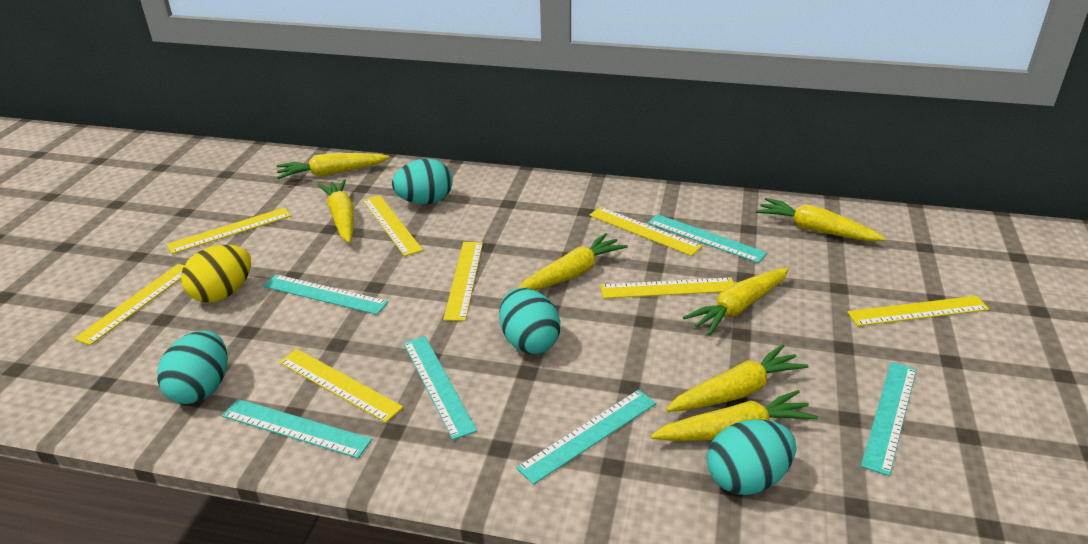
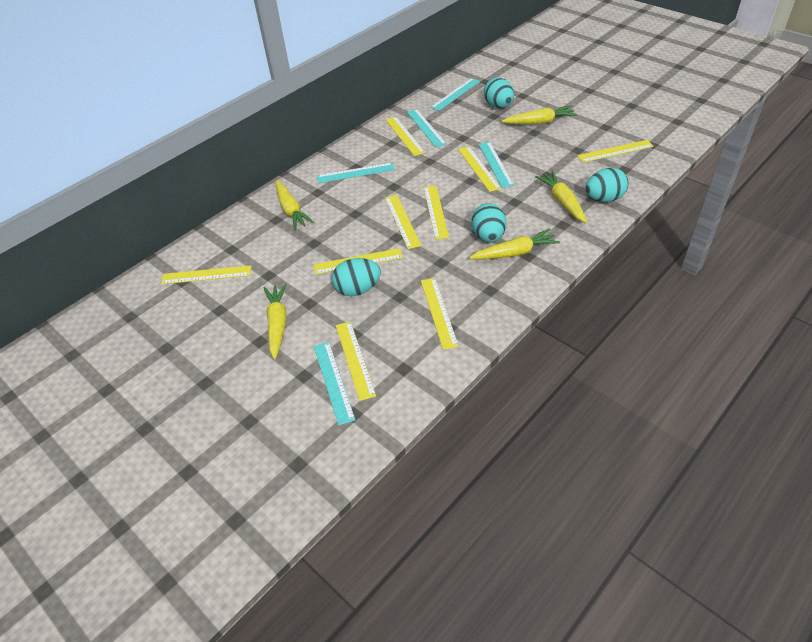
turquoise ruler: 6 -> 5
yellow carrot: 7 -> 5
yellow egg: 1 -> 0
yellow ruler: 8 -> 9

